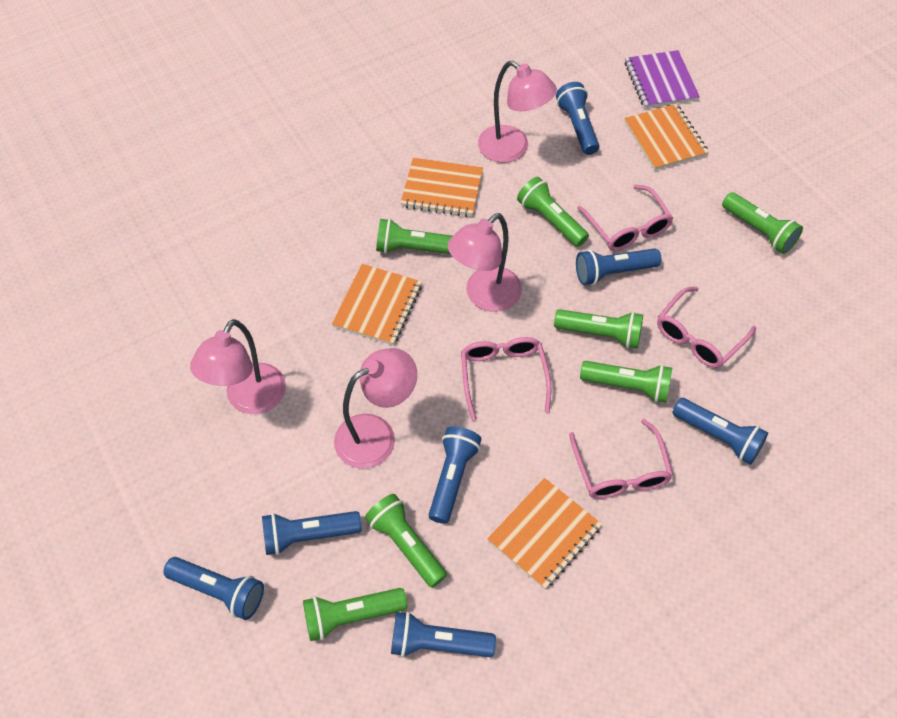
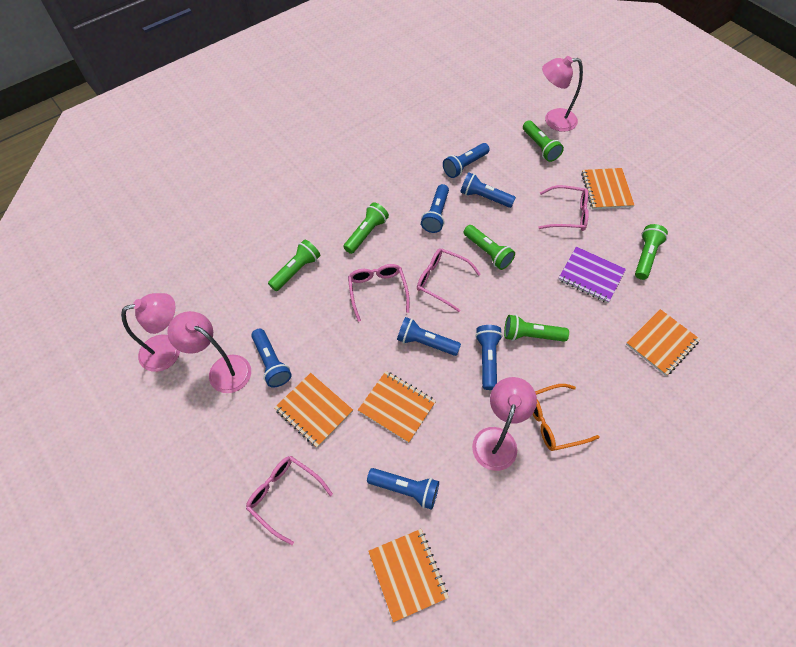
green flashlight: 7 -> 6
orange glasses: 0 -> 1
orange notebook: 4 -> 5

